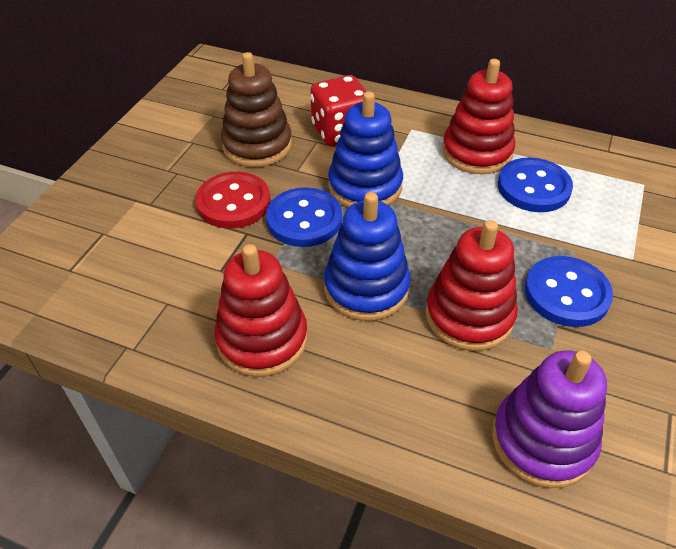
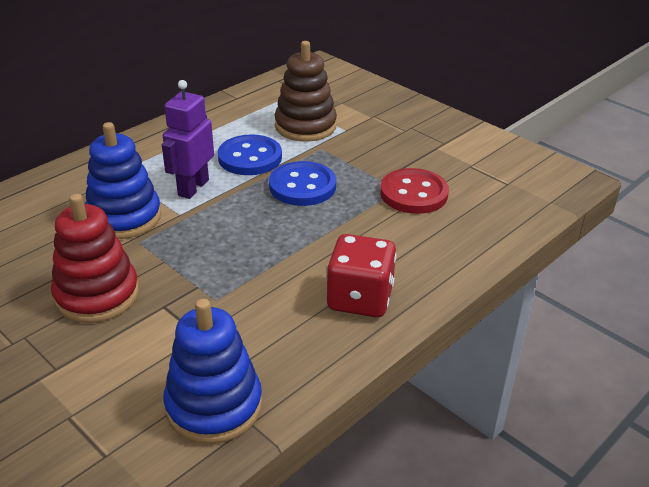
blue button: 3 -> 2
purple robot: 0 -> 1
purple stacking toy: 1 -> 0
red stacking toy: 3 -> 1

